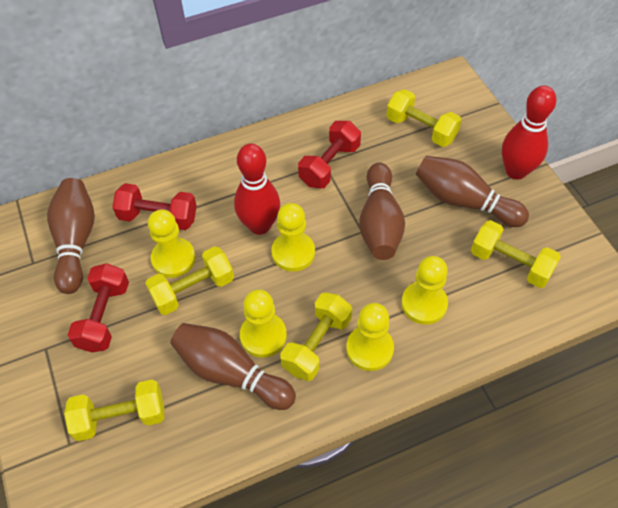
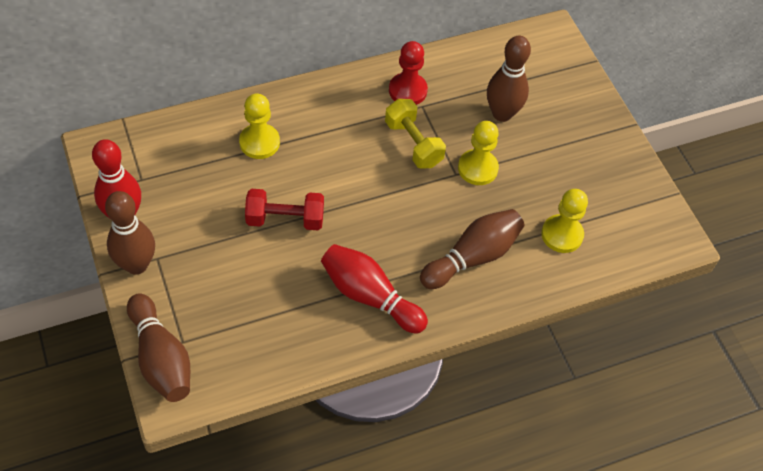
red dumbbell: 3 -> 1
red pawn: 0 -> 1
yellow dumbbell: 5 -> 1
yellow pawn: 5 -> 3

